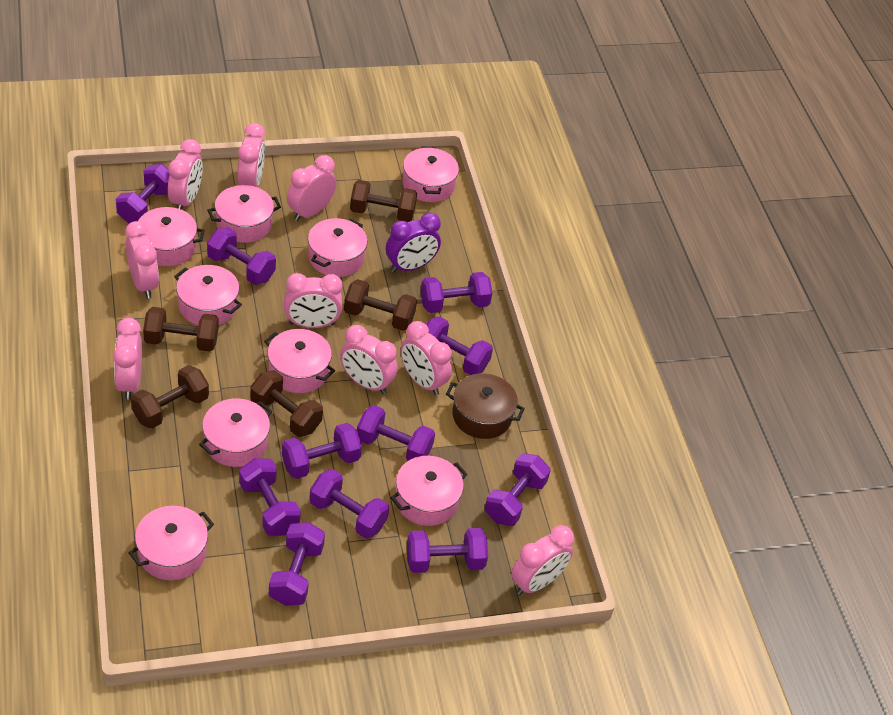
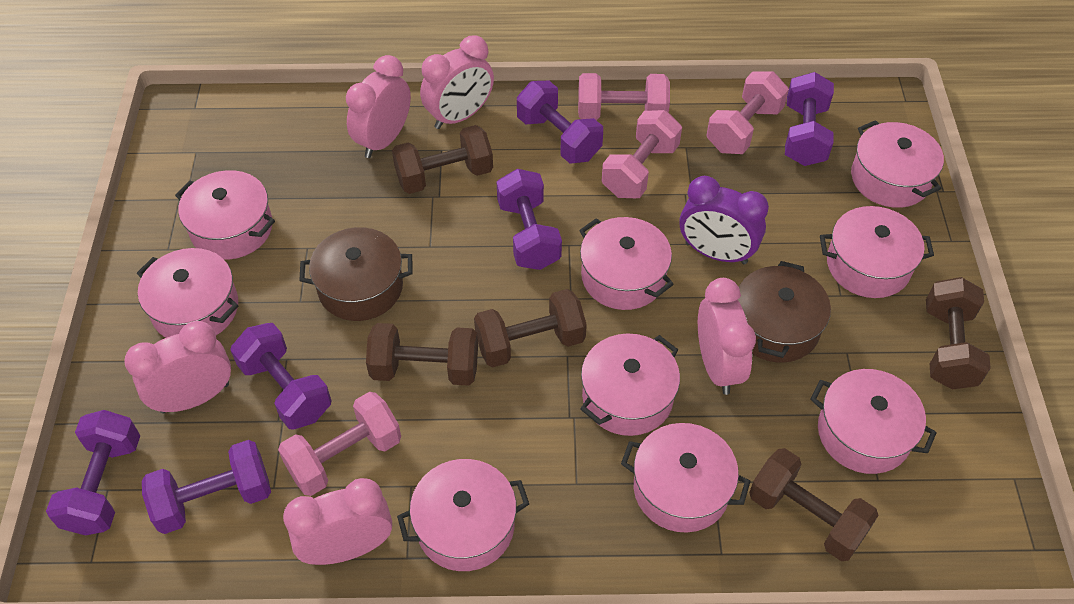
brown pot: 1 -> 2
pink clock: 9 -> 5
pink dumbbell: 0 -> 4
purple dumbbell: 11 -> 6

